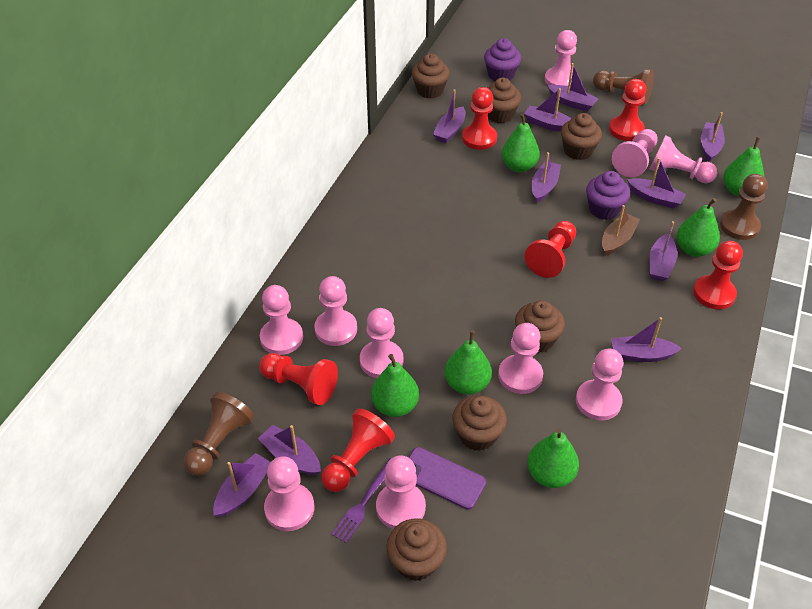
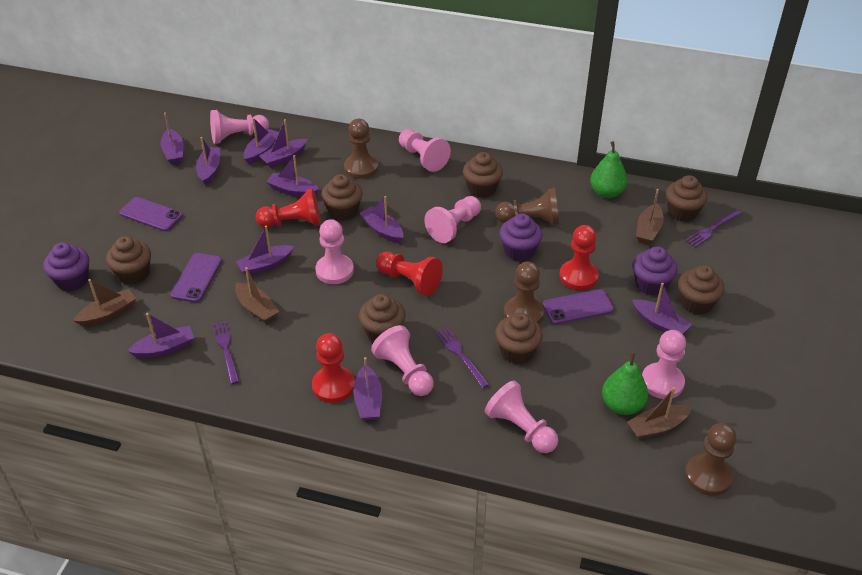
brown boat: 1 -> 4
brown cupcake: 6 -> 7
brown pawn: 3 -> 4
green pear: 6 -> 2
pink pawn: 10 -> 7
purple cupcake: 2 -> 3
purple fork: 1 -> 3
purple phone: 1 -> 3
red pawn: 6 -> 4

